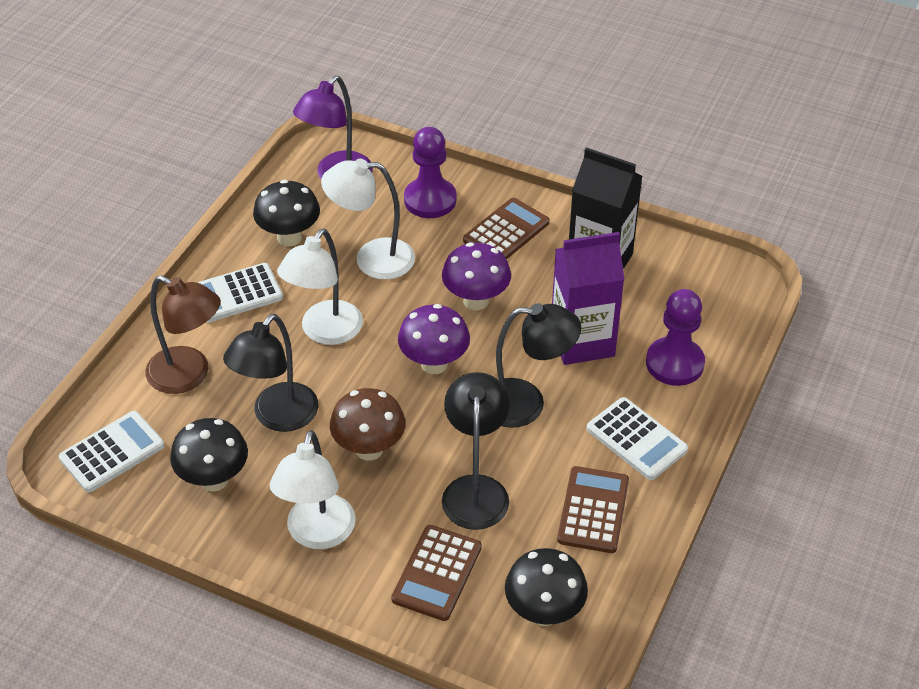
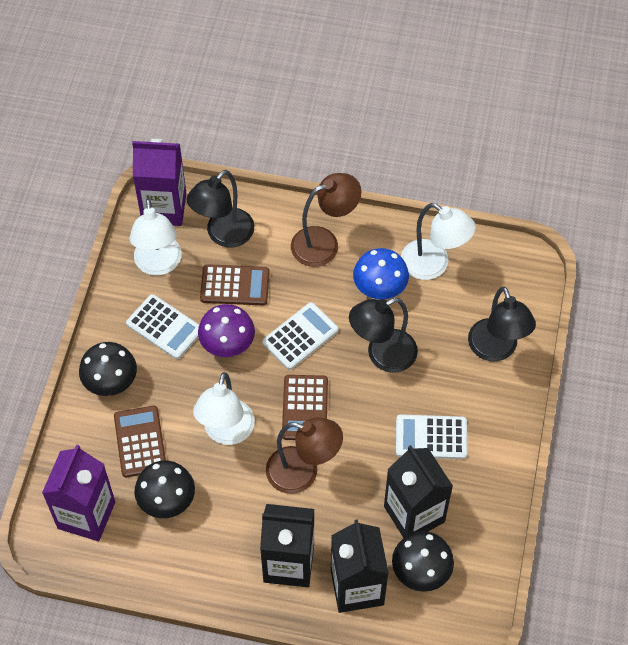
black carton: 1 -> 3
blue mushroom: 0 -> 1
brown lamp: 1 -> 2
brown mushroom: 1 -> 0
purple carton: 1 -> 2
purple lamp: 1 -> 0
purple mushroom: 2 -> 1
purple pawn: 2 -> 0

